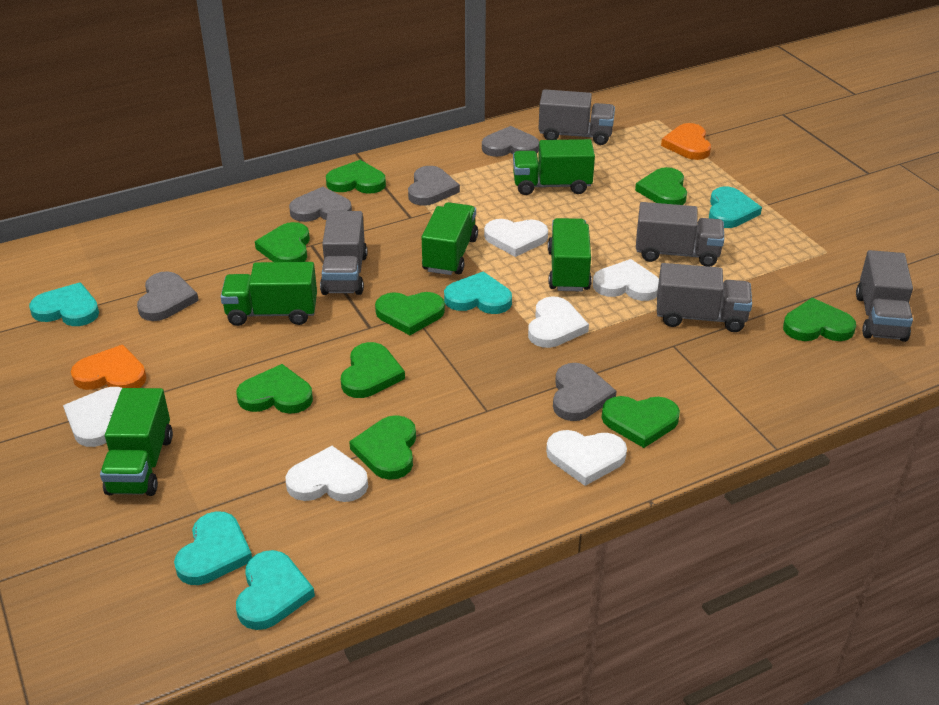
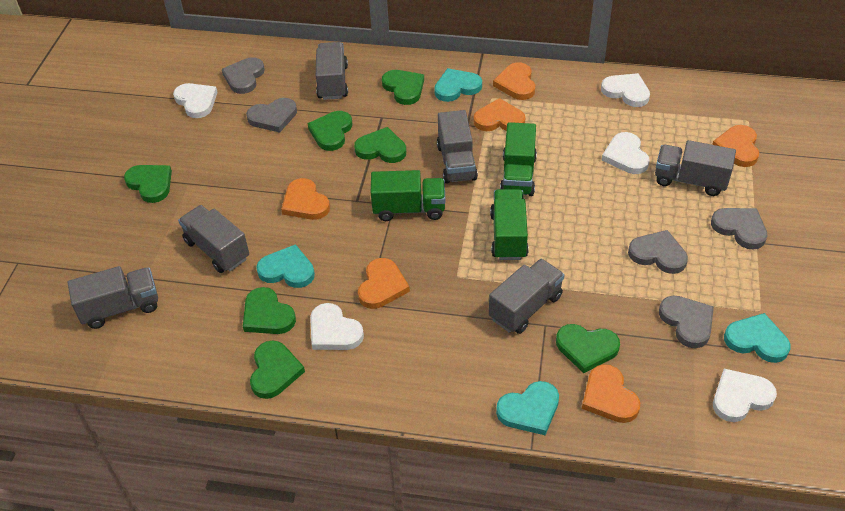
green heart: 9 -> 7
green truck: 5 -> 3
grey truck: 5 -> 6
orange heart: 2 -> 6
turquoise heart: 5 -> 4
white heart: 6 -> 5

